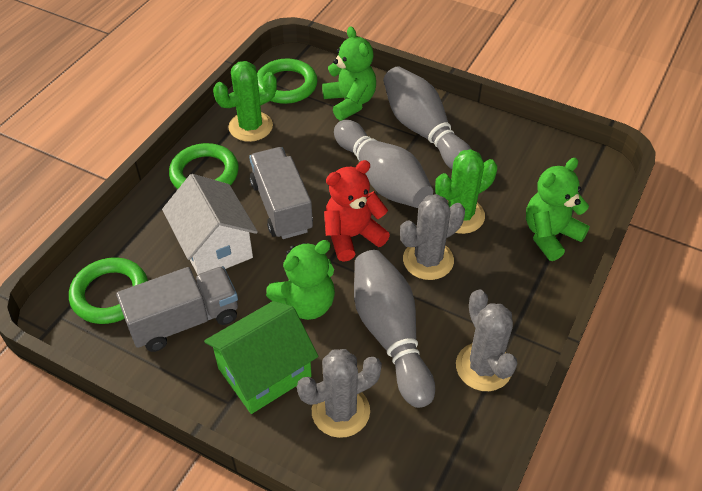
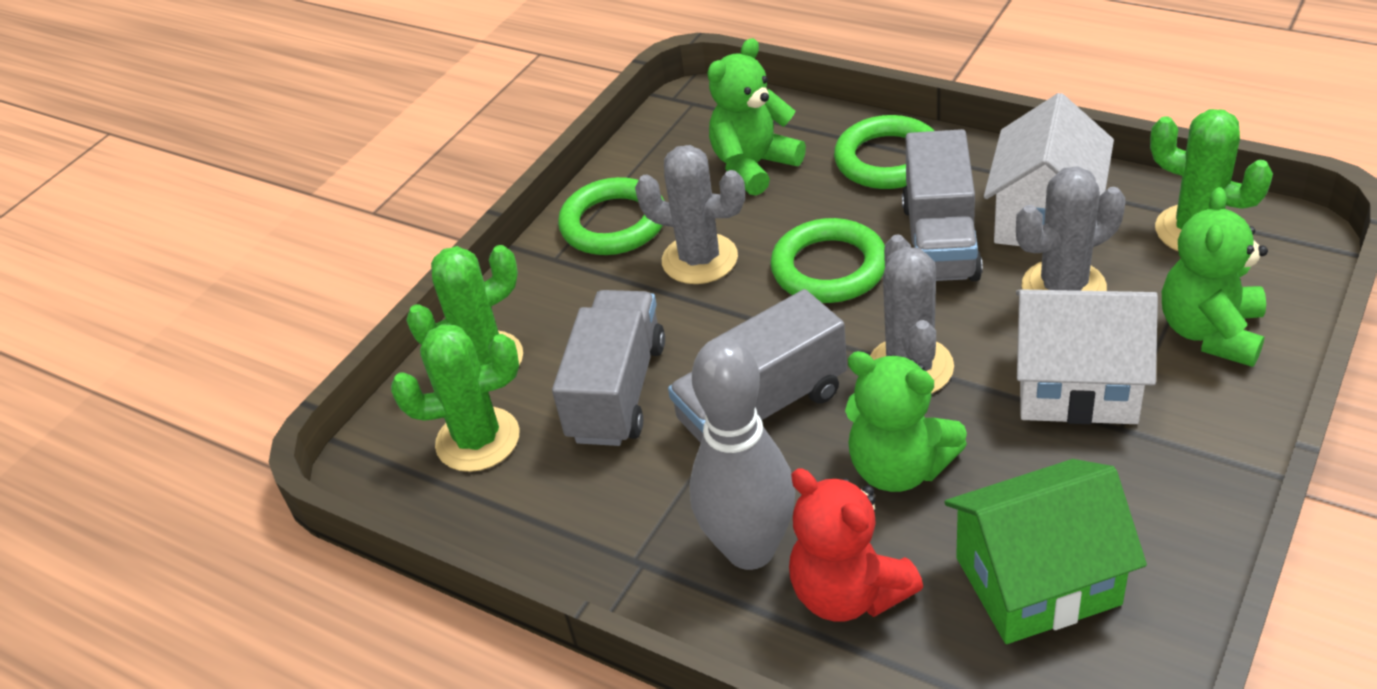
green cactus: 2 -> 3
grey bowling pin: 3 -> 1
grey truck: 2 -> 3
white house: 1 -> 2

